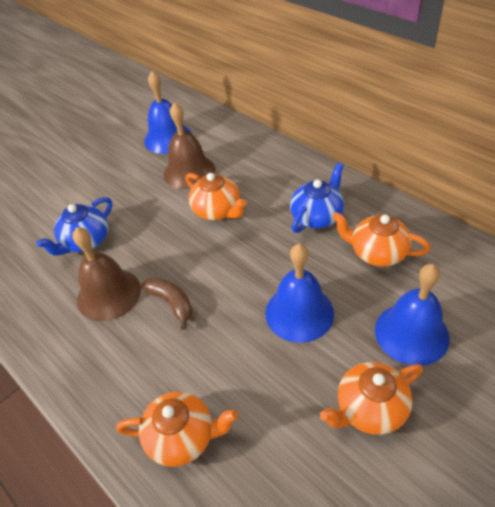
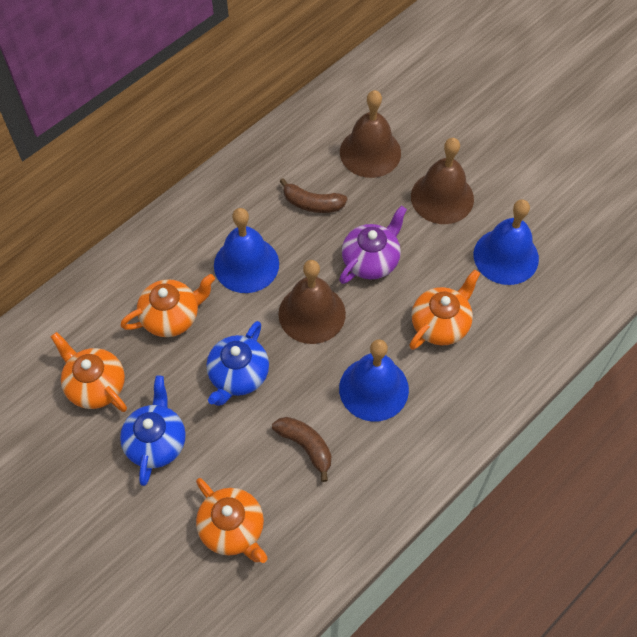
brown banana: 1 -> 2
brown bell: 2 -> 3
purple teapot: 0 -> 1

